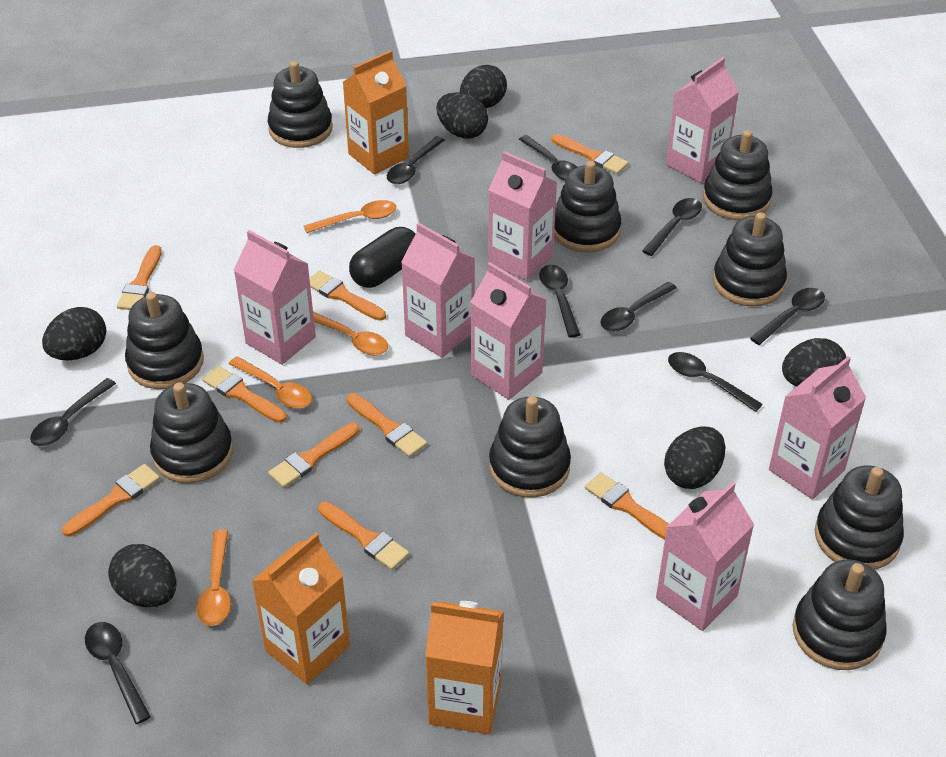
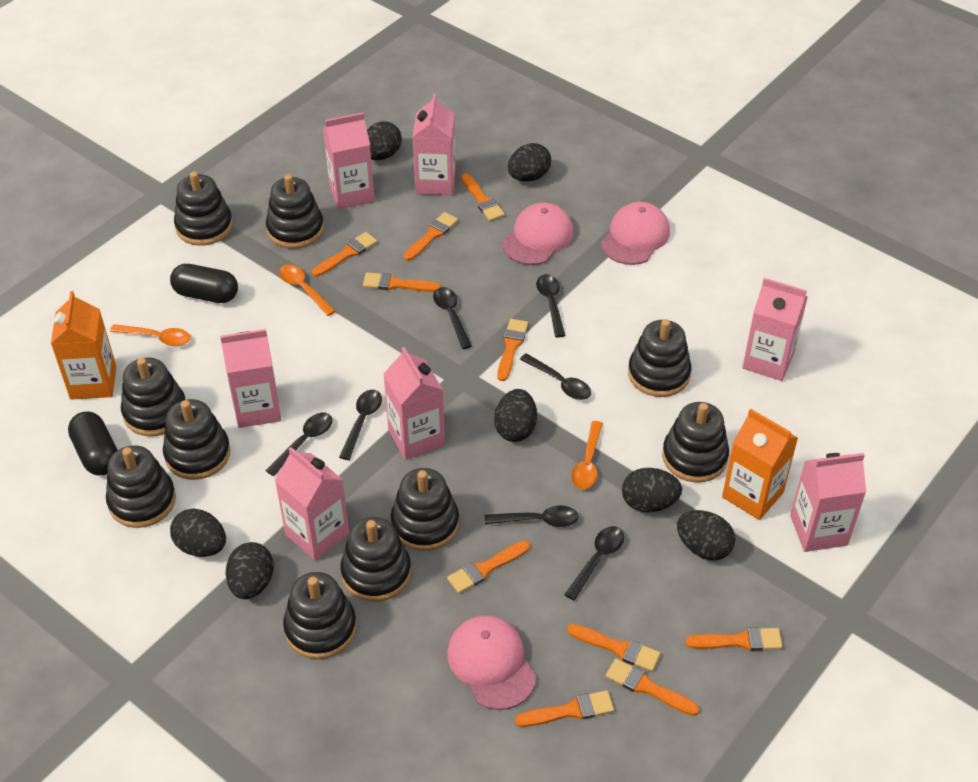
black capsule: 1 -> 2
black egg: 6 -> 7
black spoon: 9 -> 7
black stacking toy: 9 -> 10
orange brush: 9 -> 10
orange carton: 3 -> 2
orange spoon: 4 -> 3
pink cap: 0 -> 3

